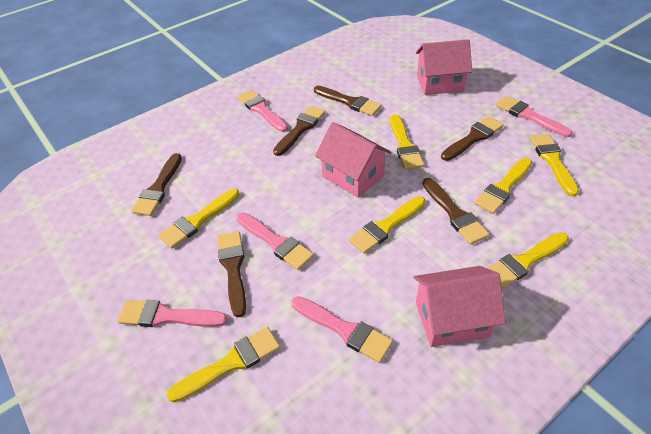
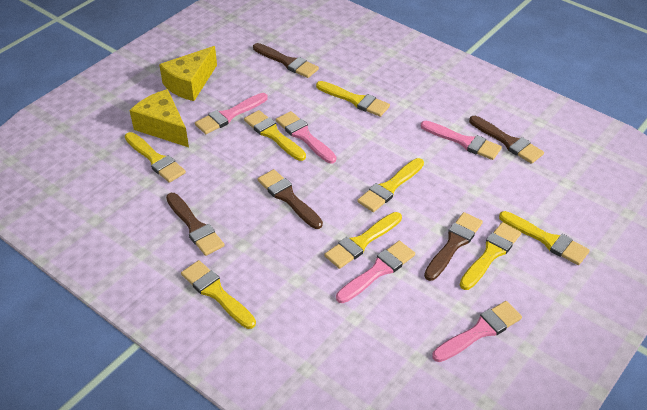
brown brush: 6 -> 5
pink house: 3 -> 0
yellow brush: 7 -> 8
yellow cheese: 0 -> 2

